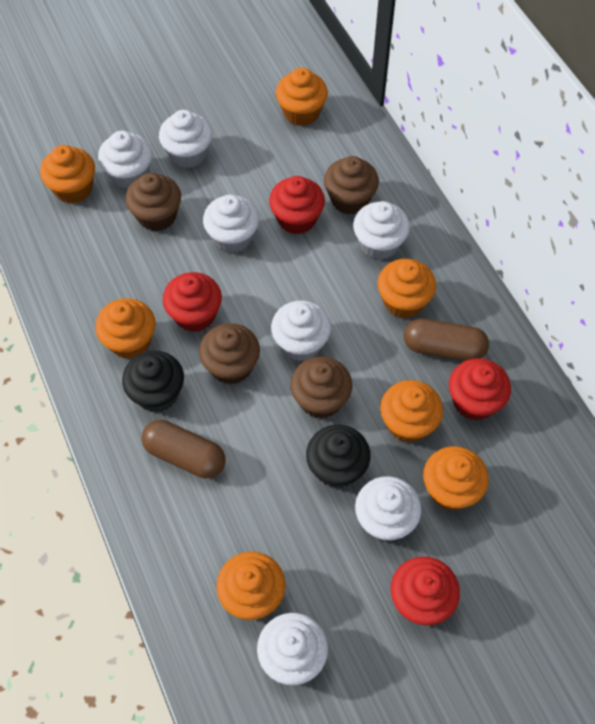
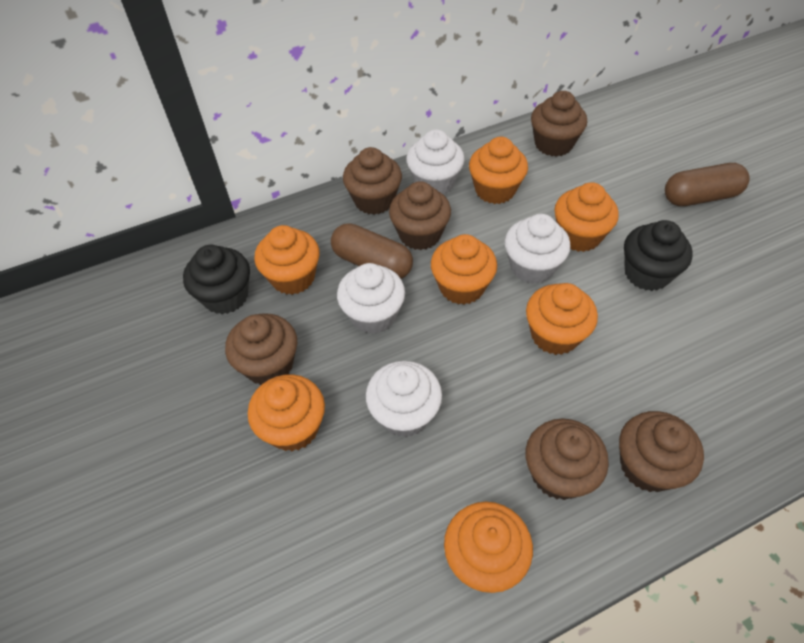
brown cupcake: 4 -> 6
red cupcake: 4 -> 0
white cupcake: 7 -> 4

